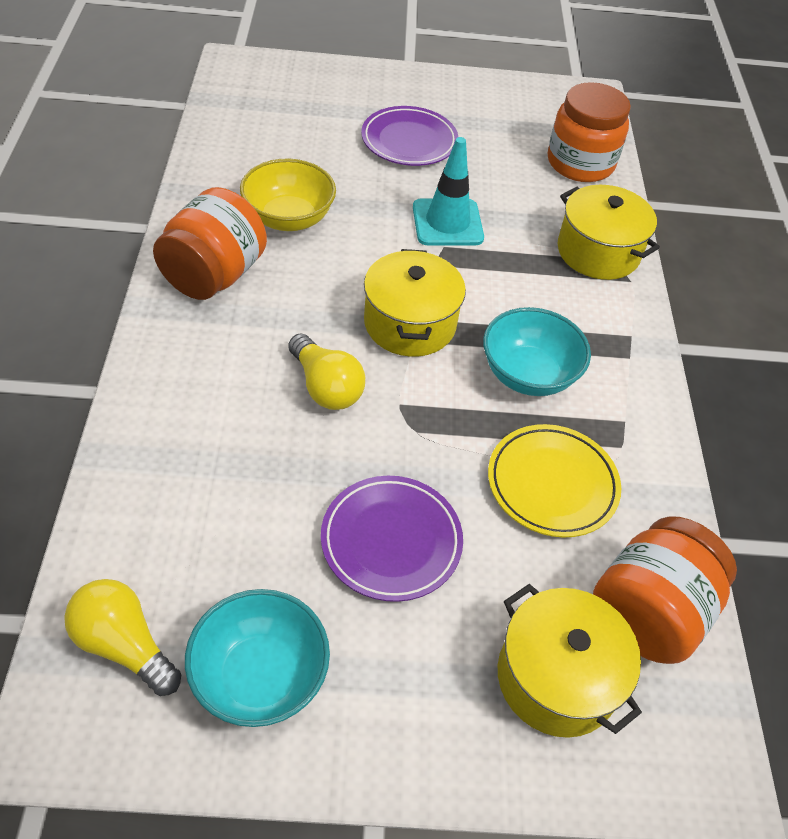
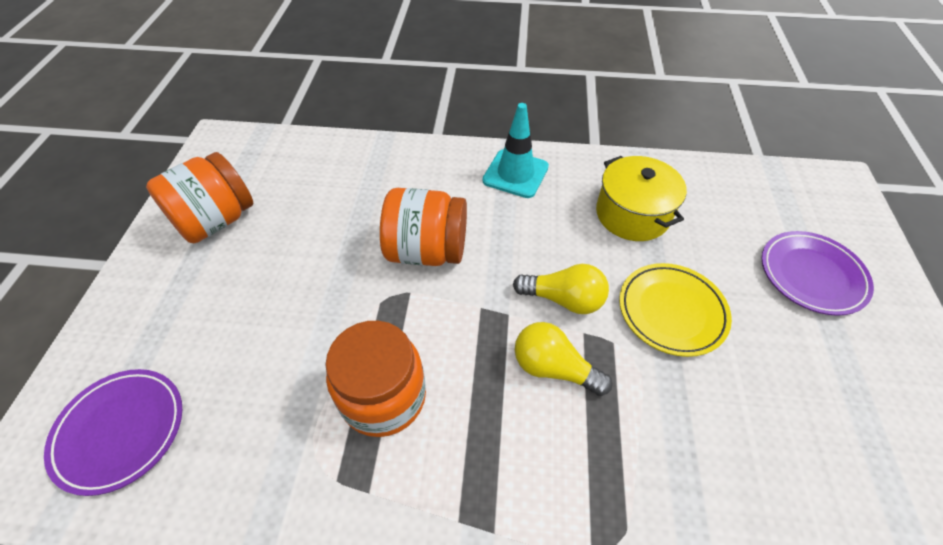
turquoise bowl: 2 -> 0
yellow bowl: 1 -> 0
yellow pot: 3 -> 1

